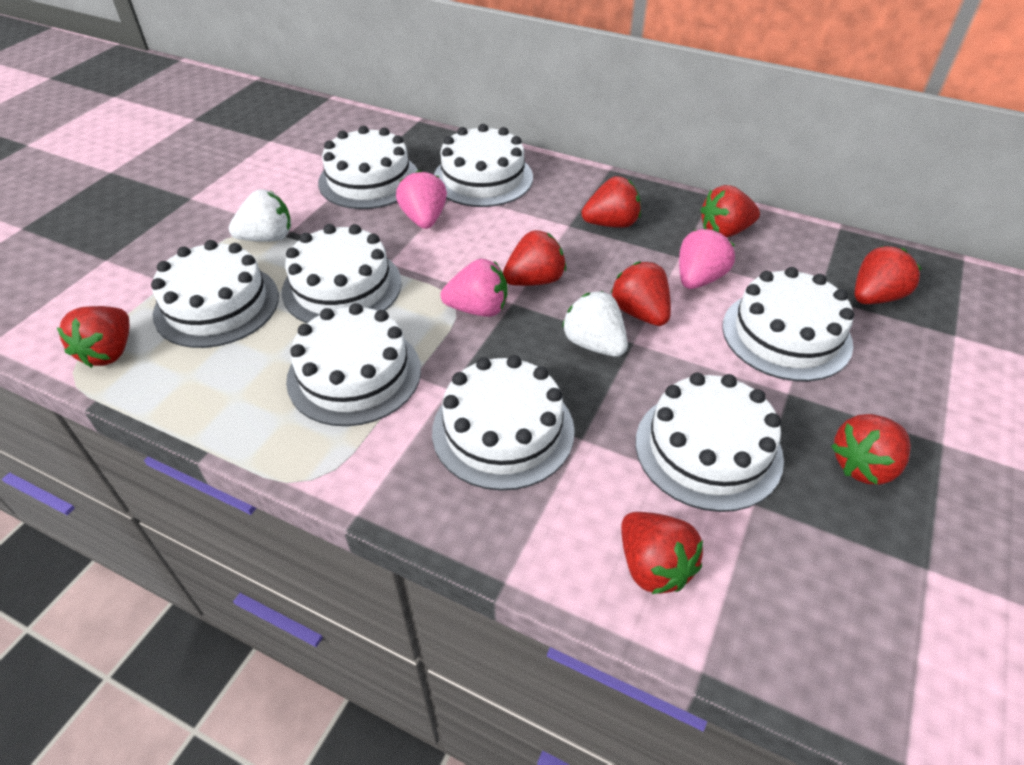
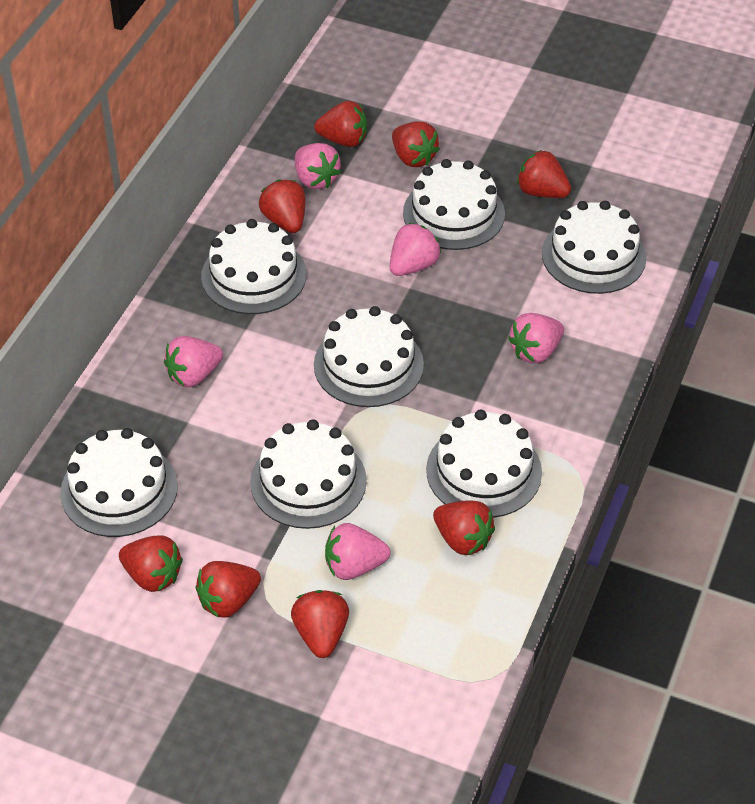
pink strawberry: 3 -> 5
white cake: 8 -> 7
white strawberry: 2 -> 0

